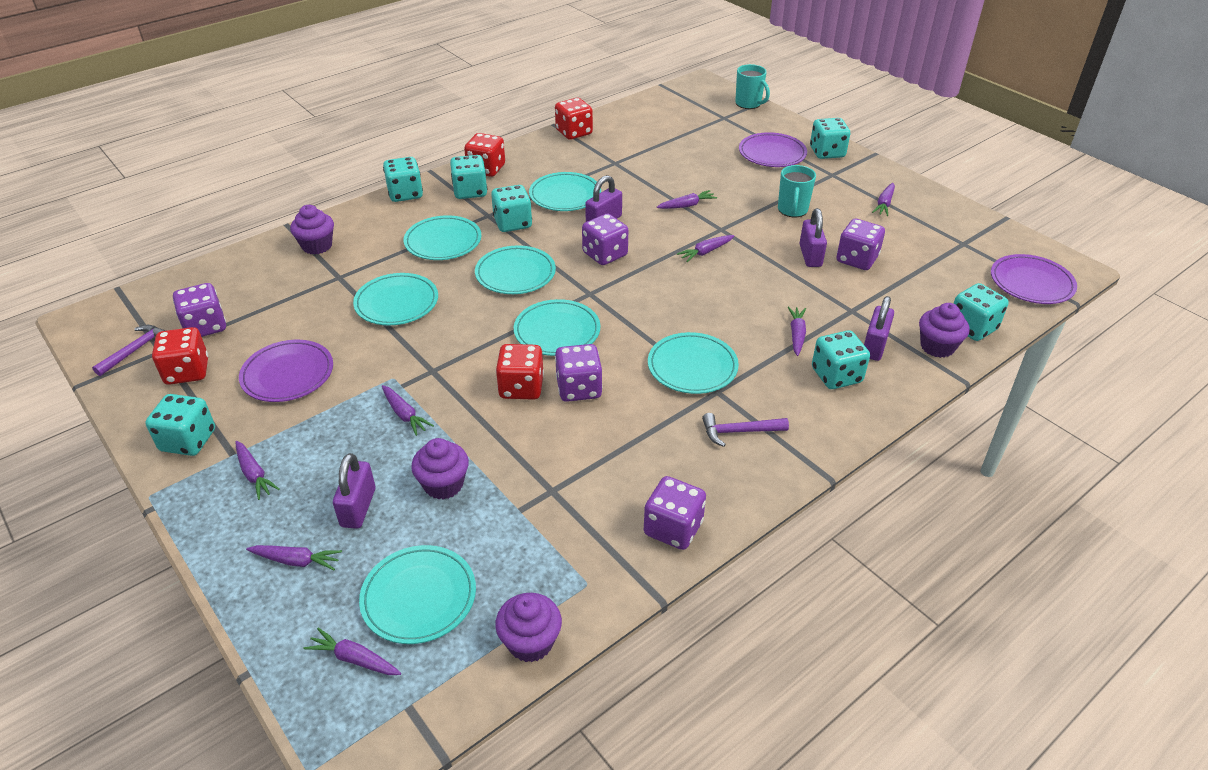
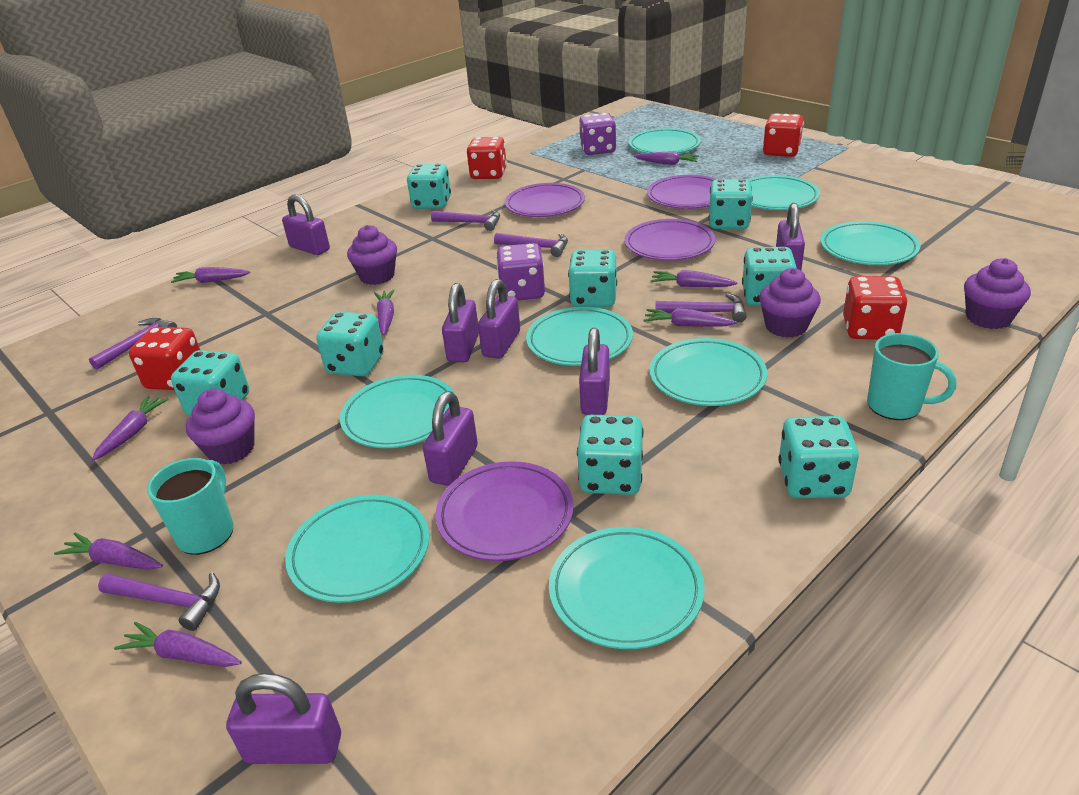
purple dice: 5 -> 2
purple hammer: 2 -> 5
purple padlock: 4 -> 7
purple plate: 3 -> 4
turquoise dice: 7 -> 8
turquoise plate: 7 -> 8

